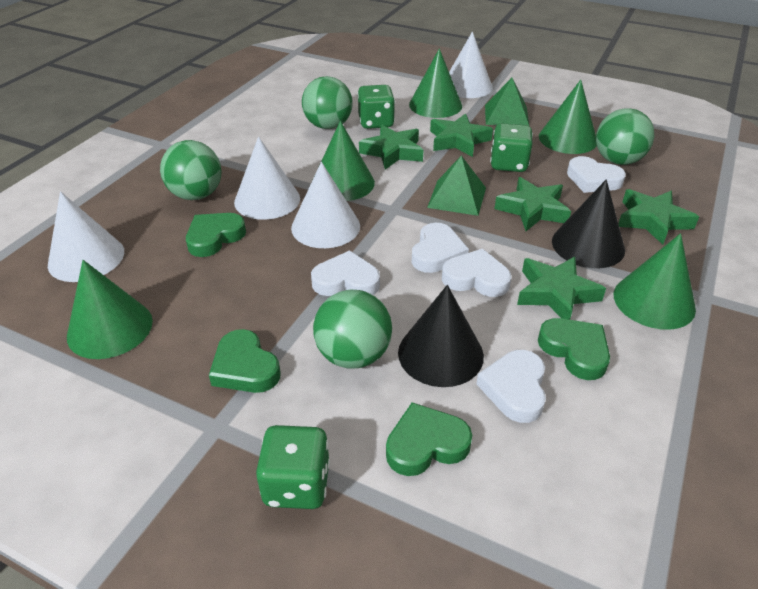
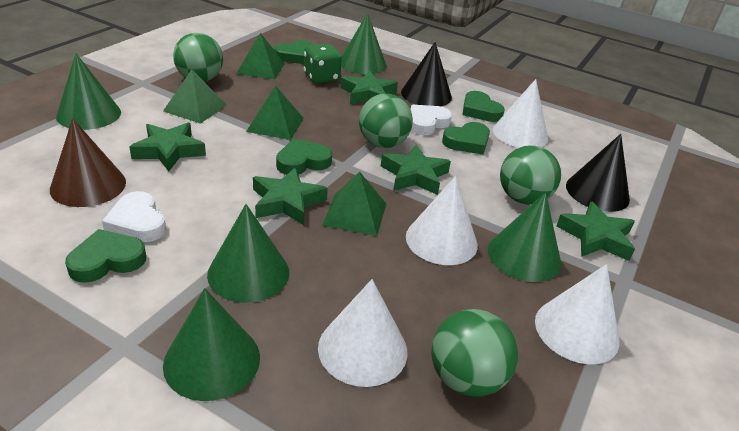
brown cone: 0 -> 1
green dice: 3 -> 1
green heart: 4 -> 5
green pyramid: 2 -> 4
white heart: 5 -> 2

